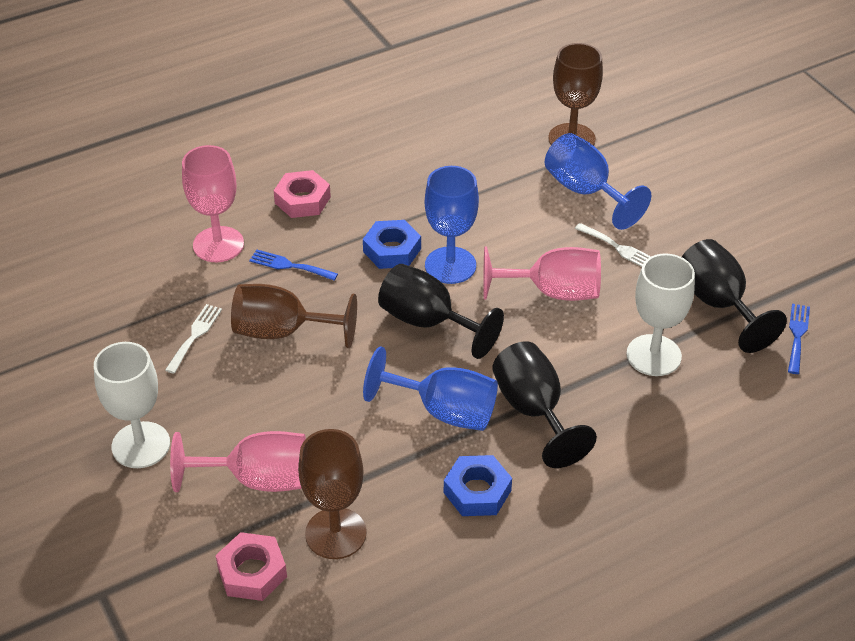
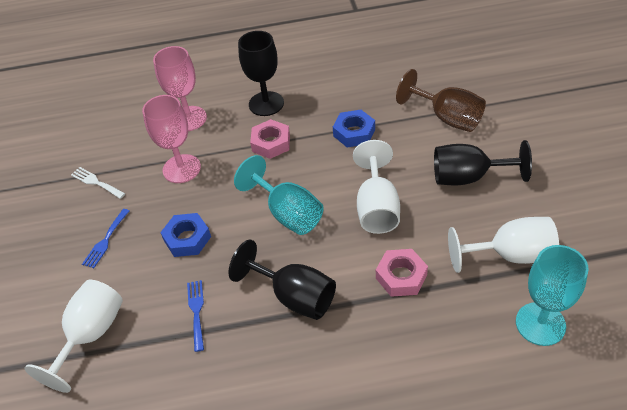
blue goblet: 3 -> 0
brown goblet: 3 -> 1
pink goblet: 3 -> 2
turquoise goblet: 0 -> 2
white fork: 2 -> 1
white goblet: 2 -> 3

